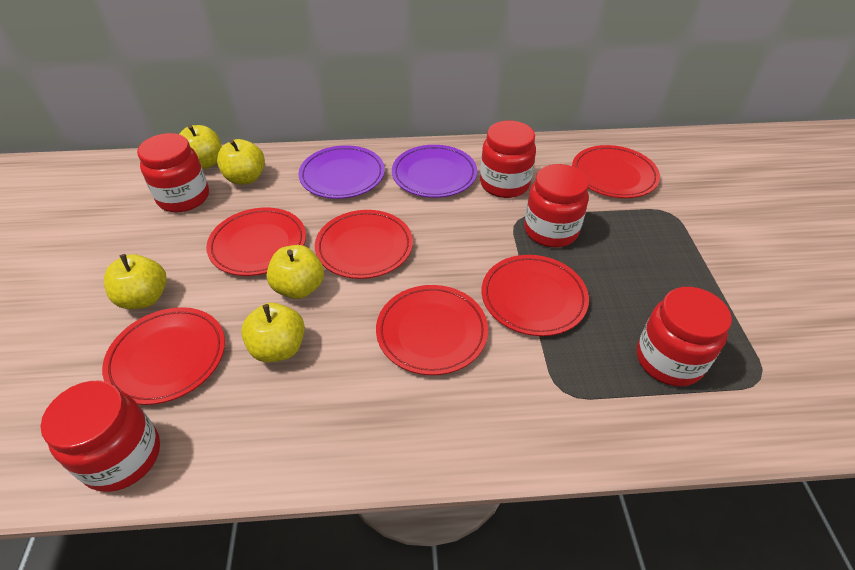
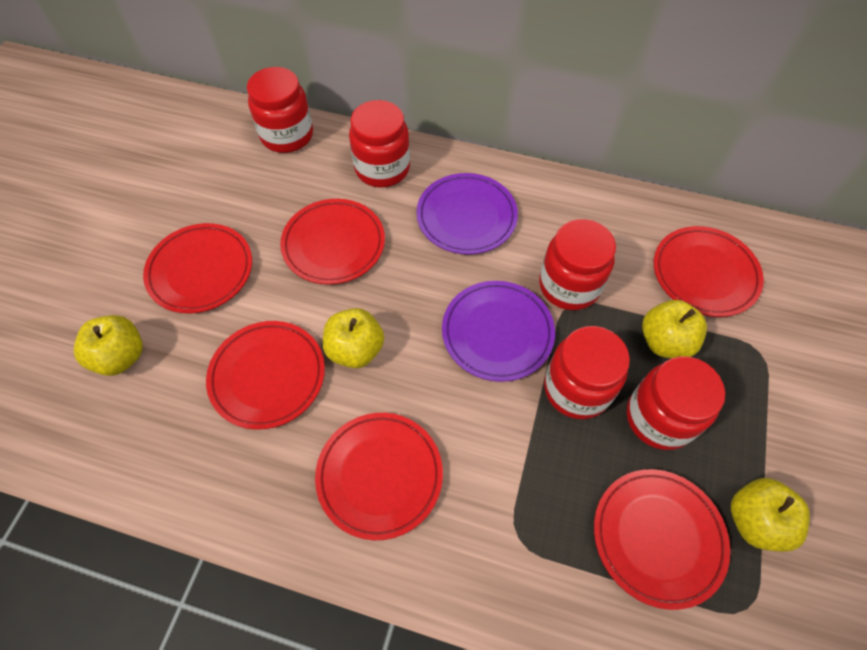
yellow apple: 5 -> 4

